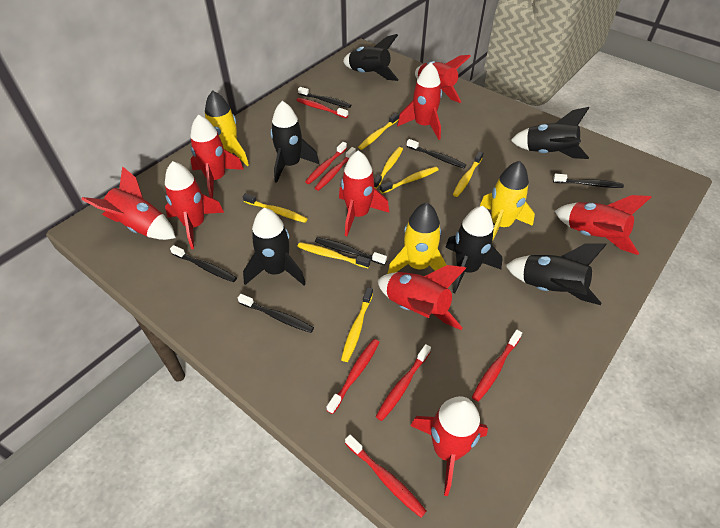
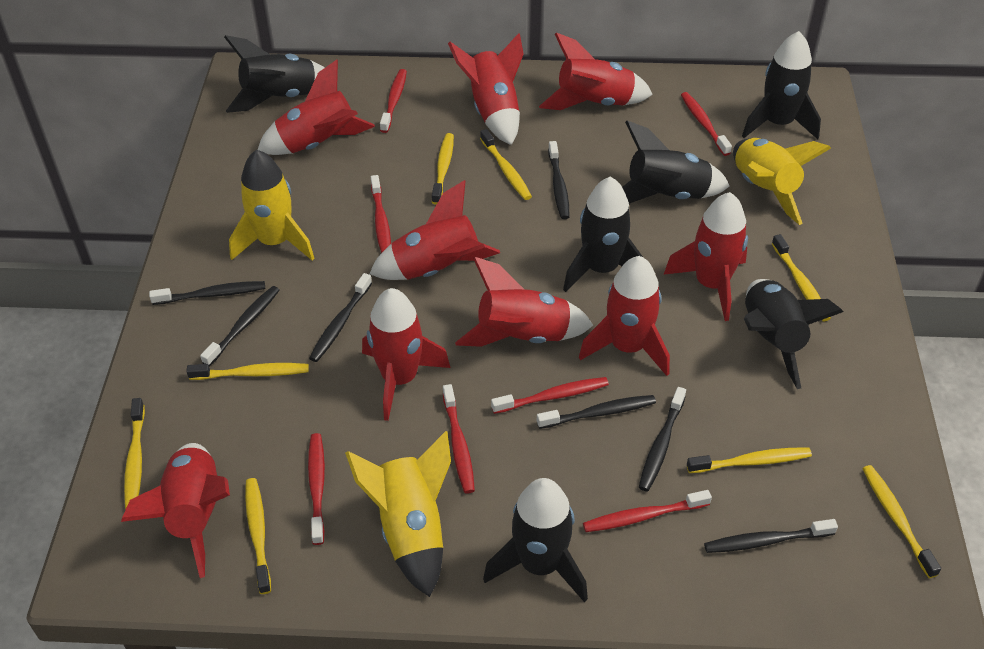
black toothbrush: 6 -> 7
yellow toothbrush: 7 -> 8

